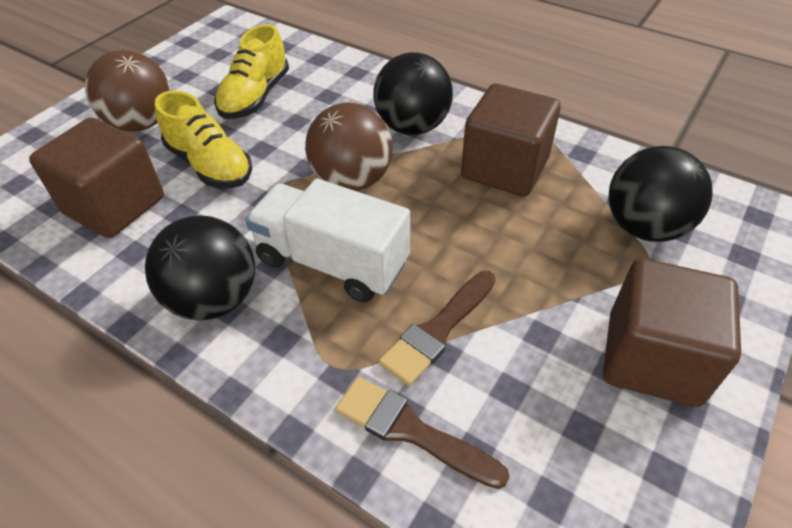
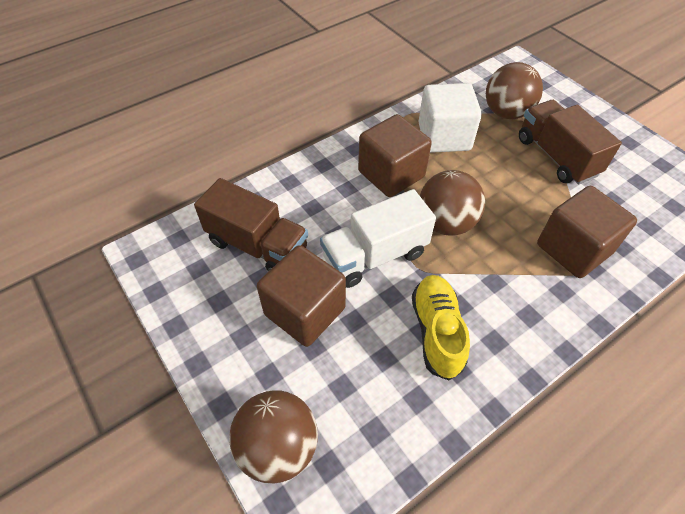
black ball: 3 -> 0
brown ball: 2 -> 3
brown brush: 2 -> 0
brown truck: 0 -> 2
white cube: 0 -> 1
yellow shoe: 2 -> 1

